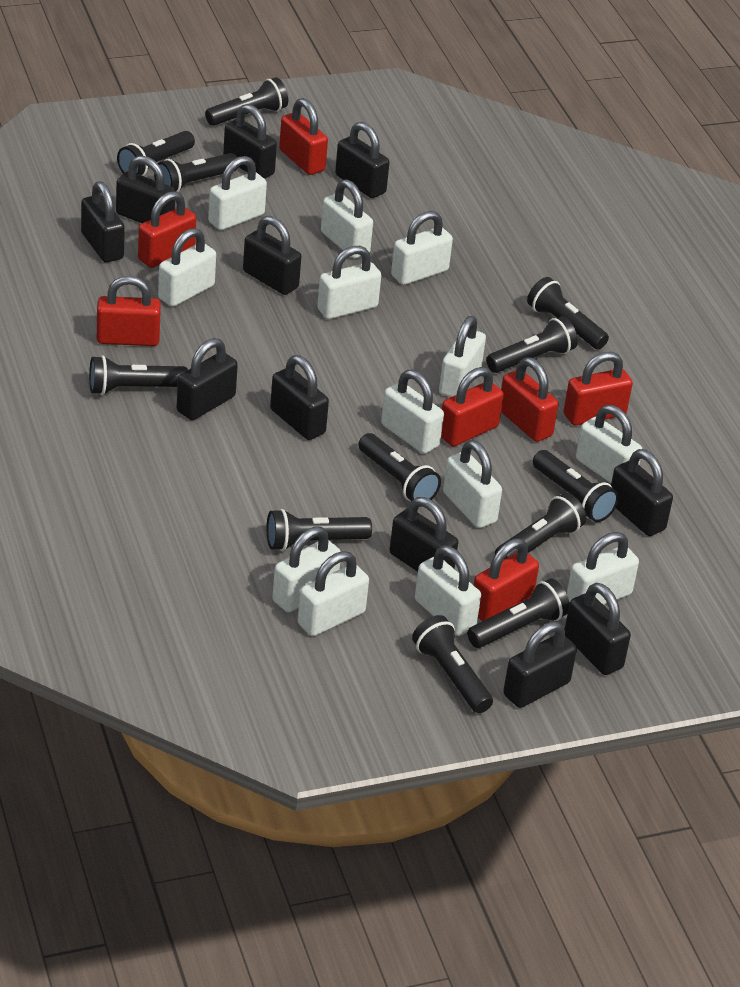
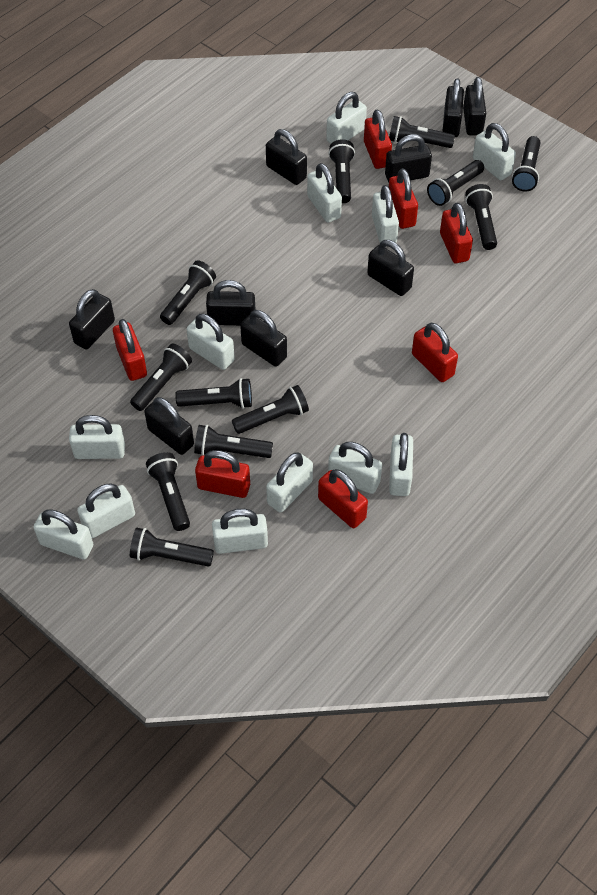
black padlock: 11 -> 9
white padlock: 13 -> 12

